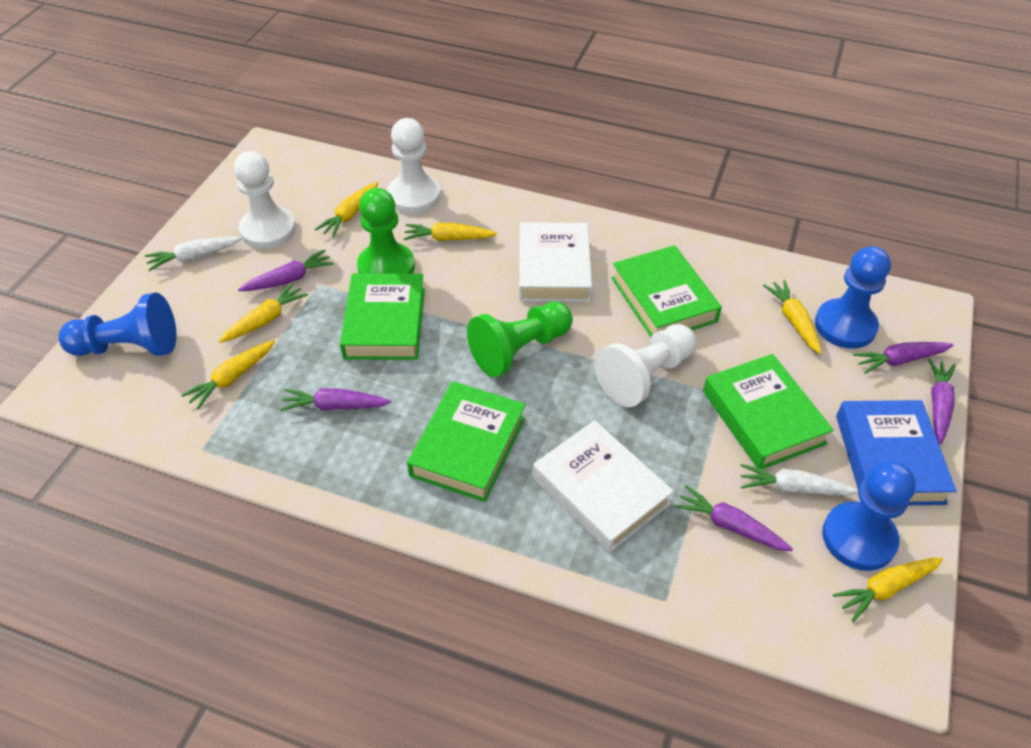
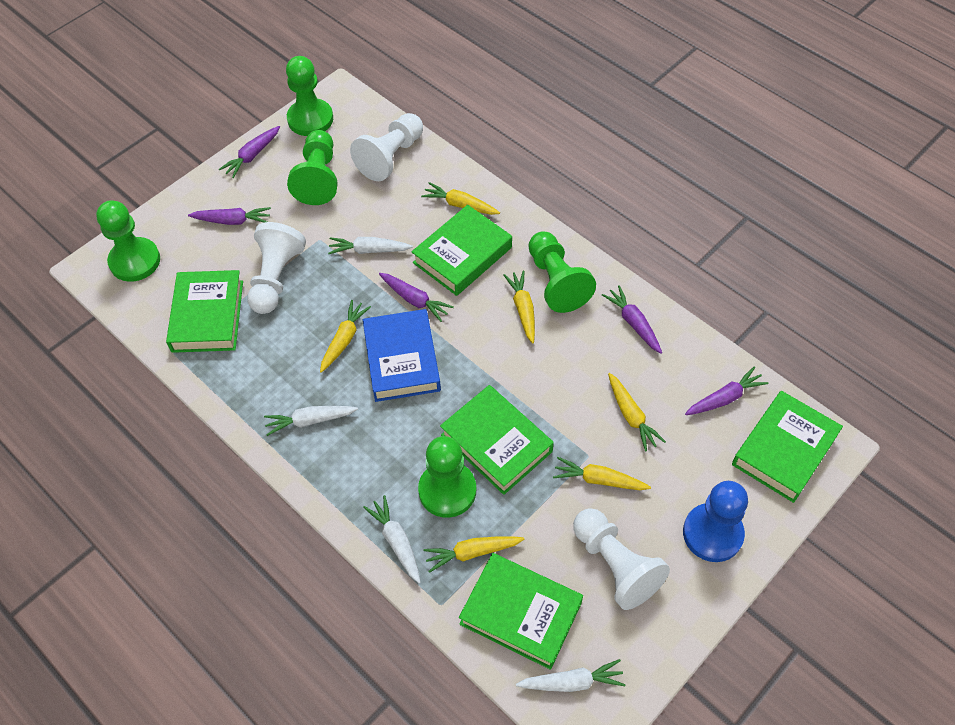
blue pawn: 3 -> 1
green book: 4 -> 5
green pawn: 2 -> 5
white book: 2 -> 0
white carrot: 2 -> 4

